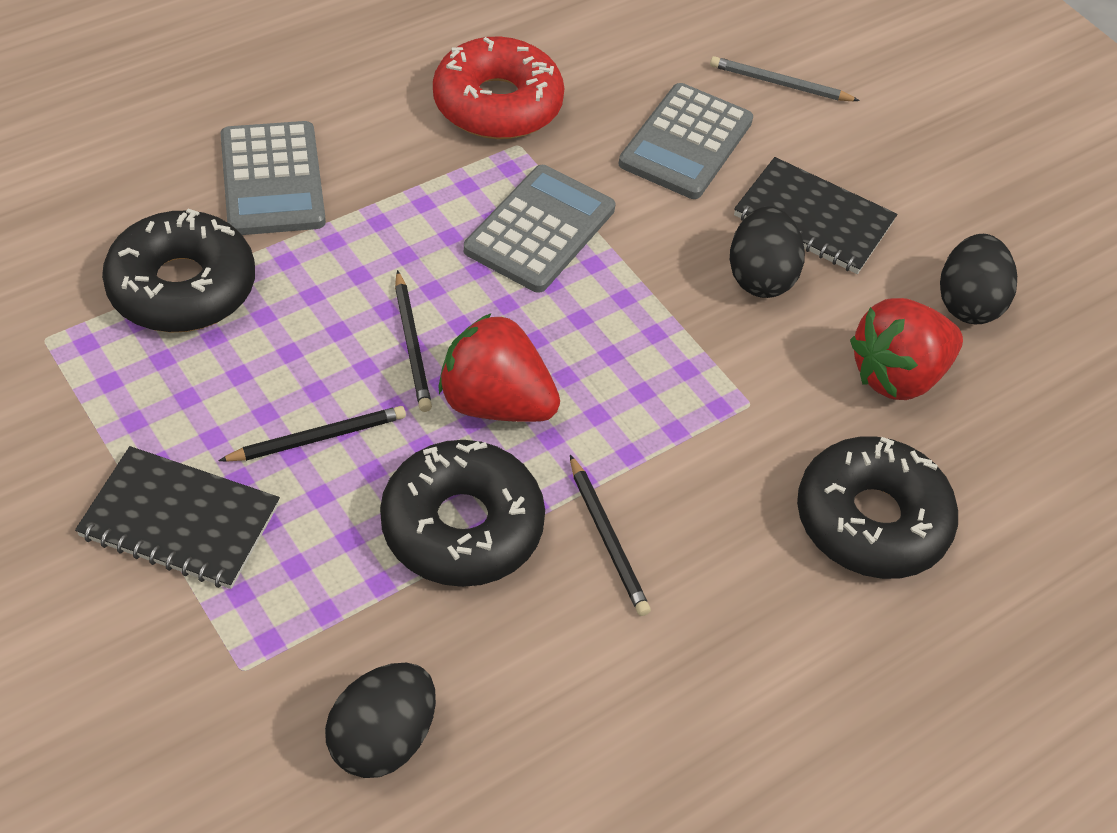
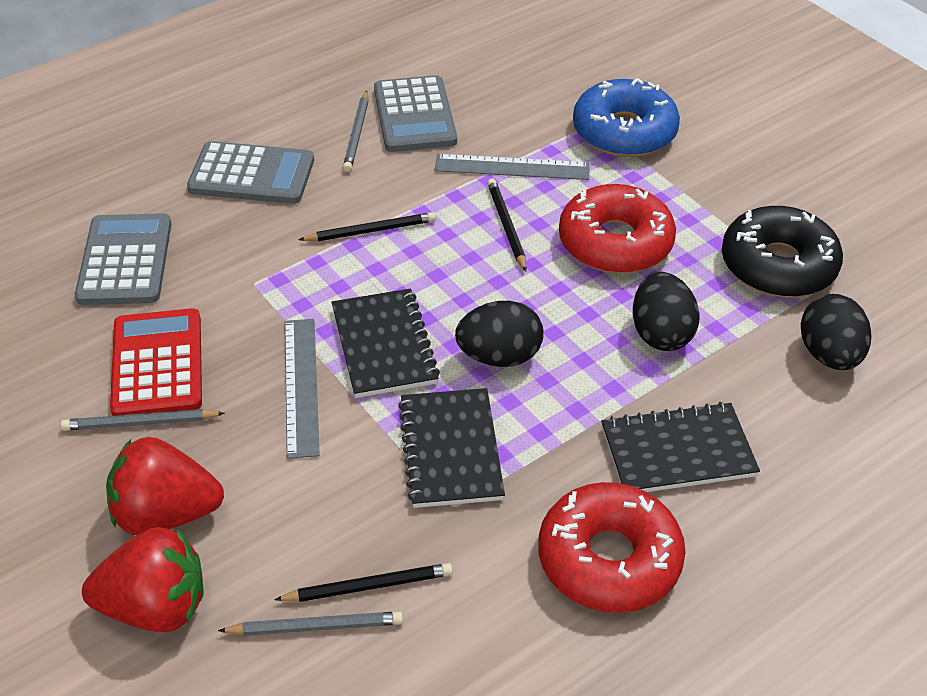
black donut: 3 -> 1
black notebook: 2 -> 3
blue donut: 0 -> 1
grey pencil: 1 -> 3
grey ruler: 0 -> 2
red calculator: 0 -> 1
red donut: 1 -> 2

